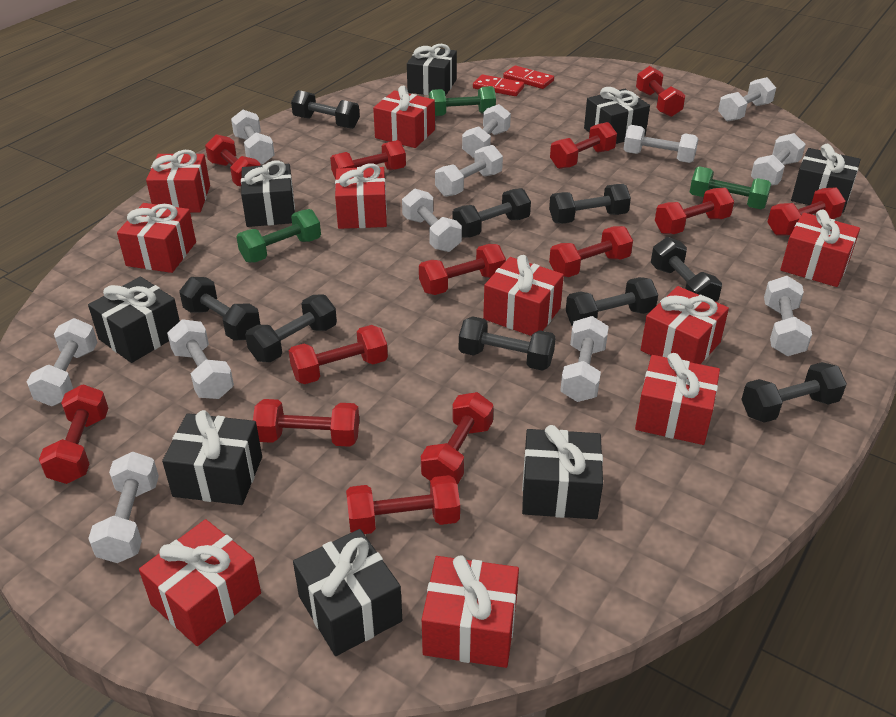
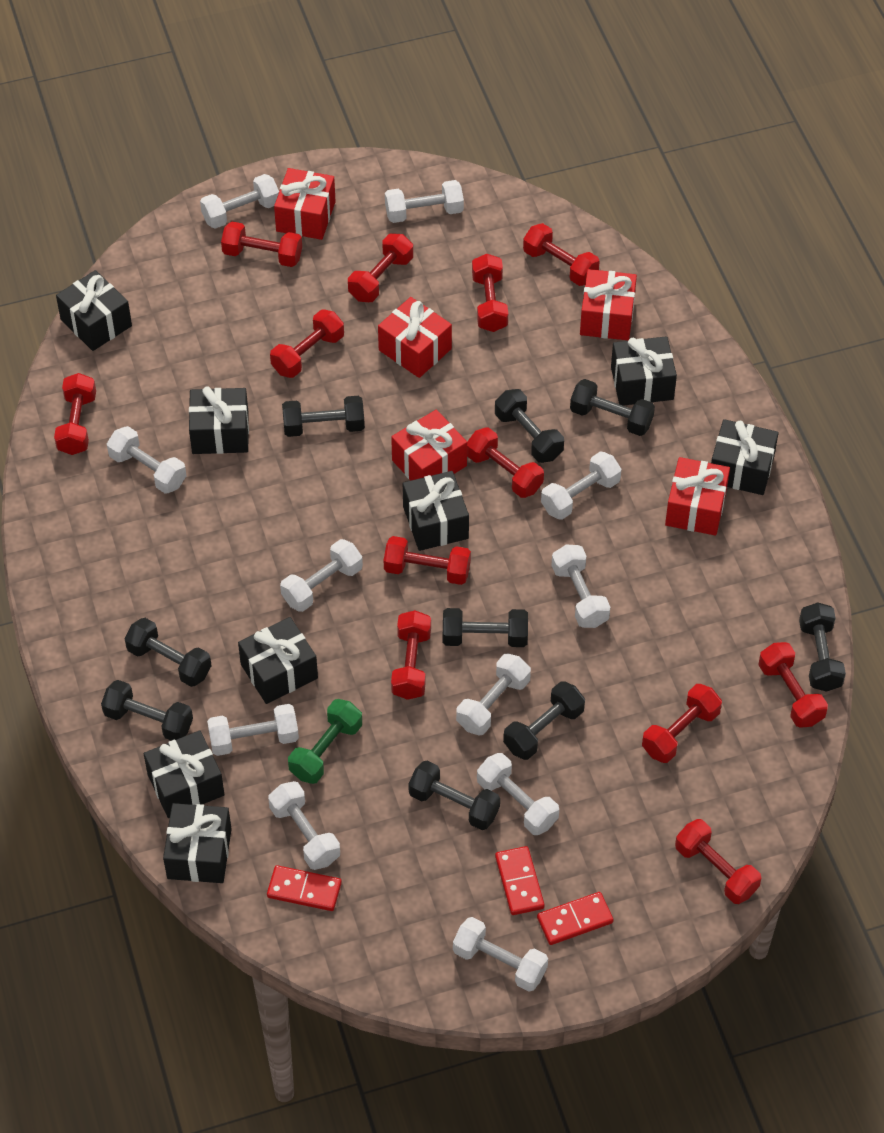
green dumbbell: 3 -> 1
red domino: 2 -> 3
red dumbbell: 13 -> 12
red gift: 10 -> 5
white dumbbell: 12 -> 11

